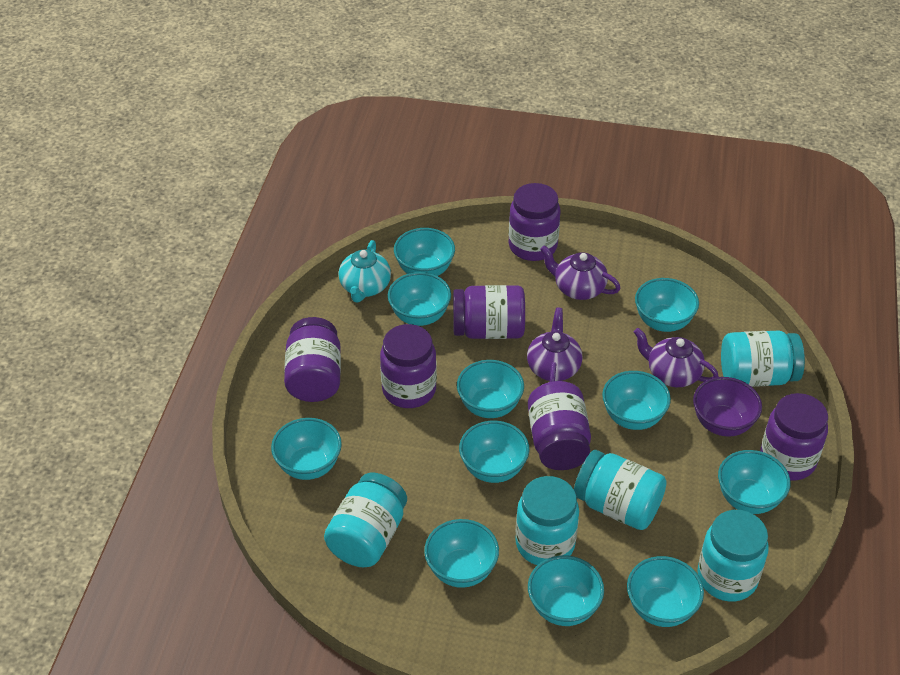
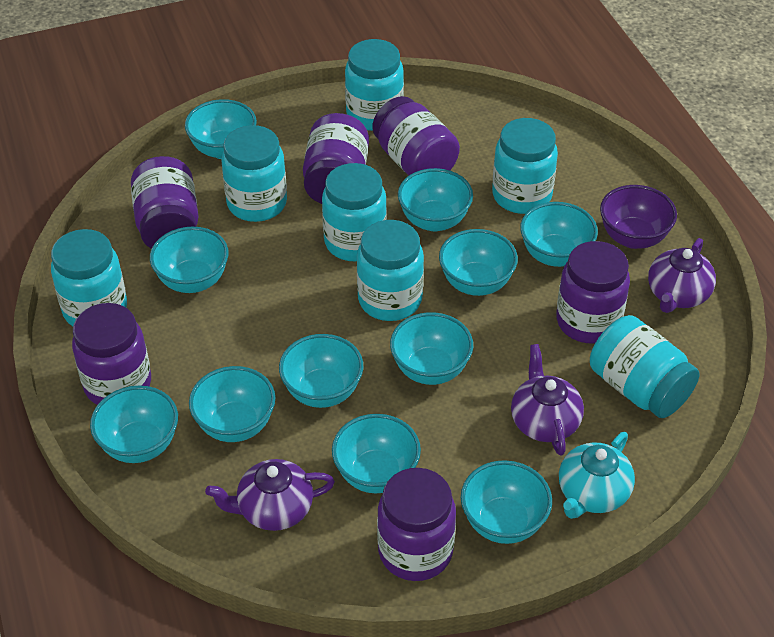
turquoise jar: 5 -> 7

